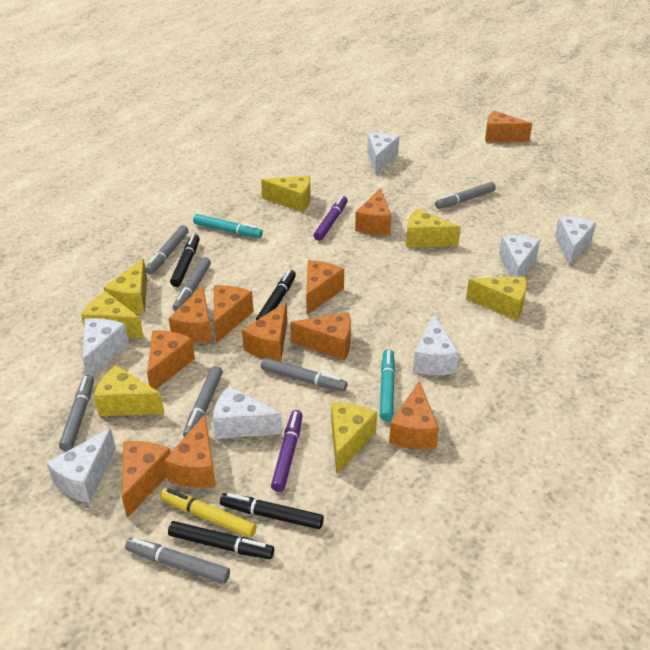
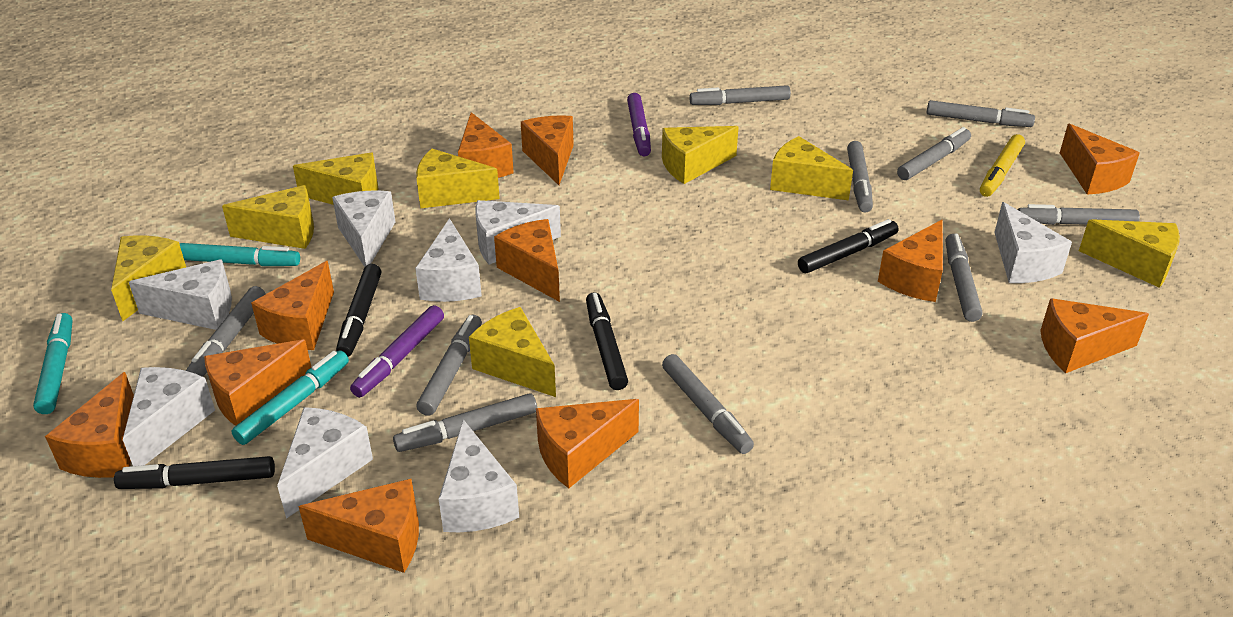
grey marker: 7 -> 10
turquoise marker: 2 -> 3
white cheese: 7 -> 8
yellow cheese: 7 -> 8

